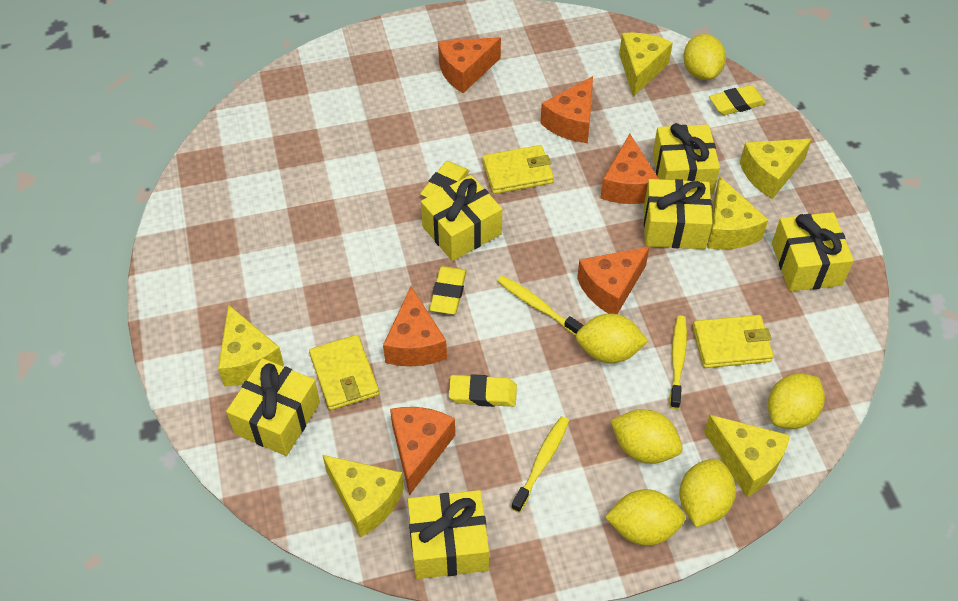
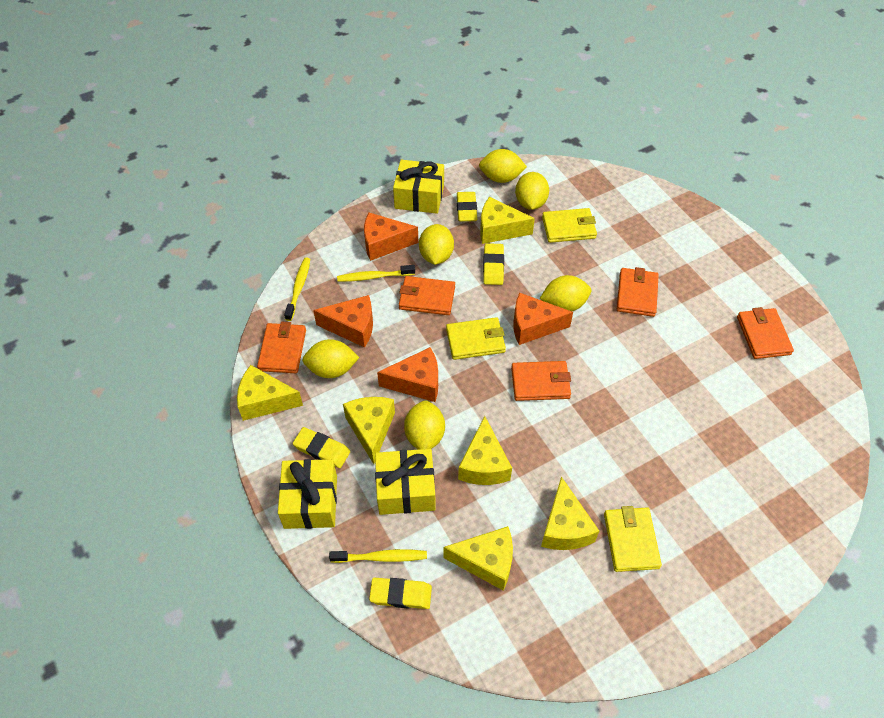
orange cheese: 6 -> 4
orange wallet: 0 -> 5
yellow gift: 6 -> 3

